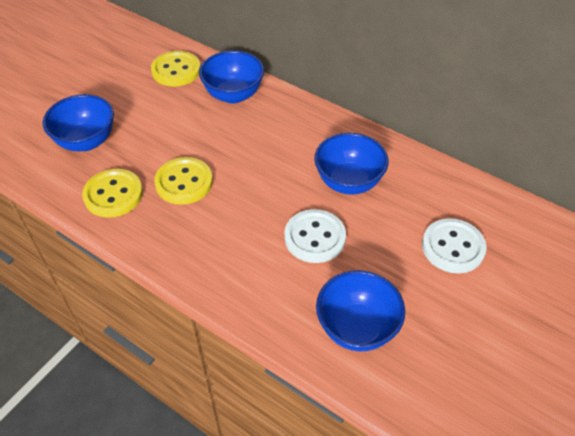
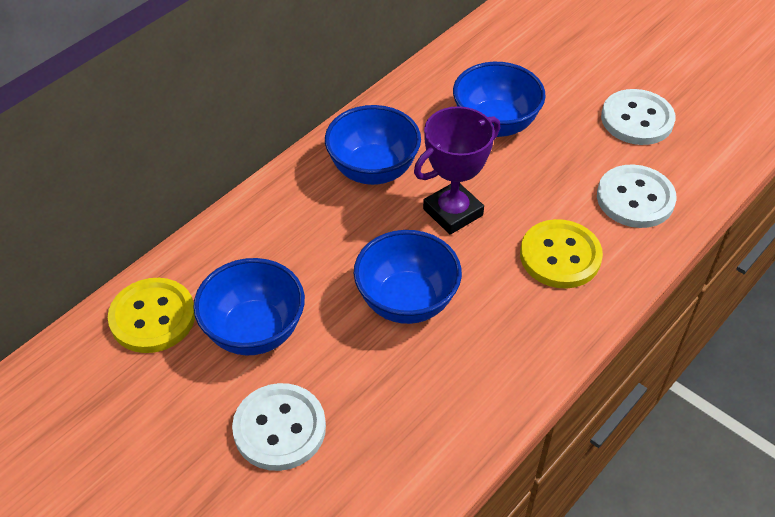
purple trophy: 0 -> 1
white button: 2 -> 3
yellow button: 3 -> 2

